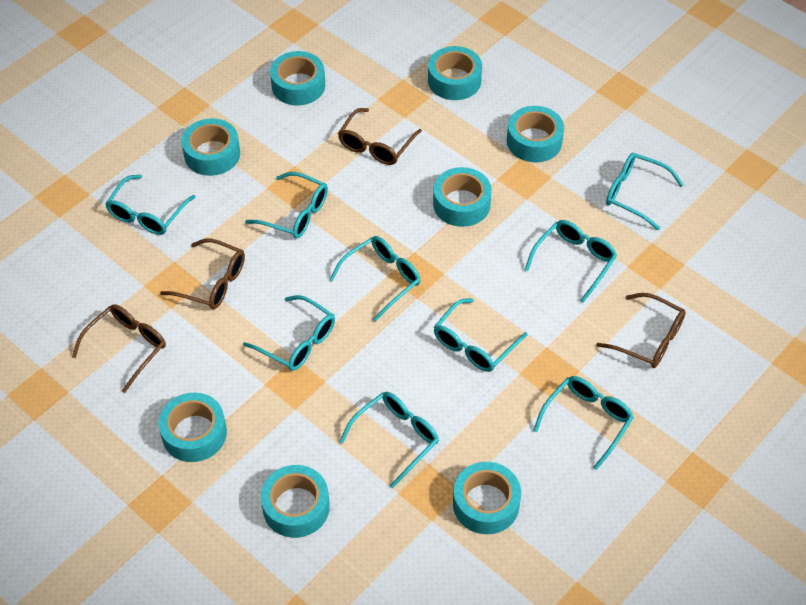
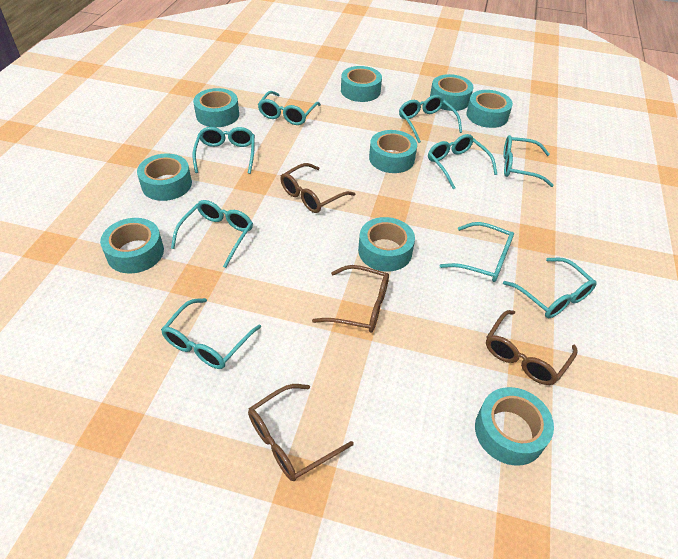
turquoise tape: 8 -> 9

